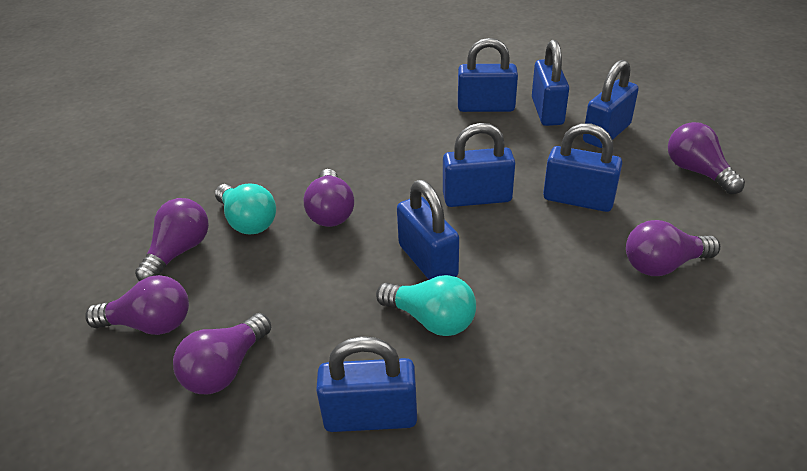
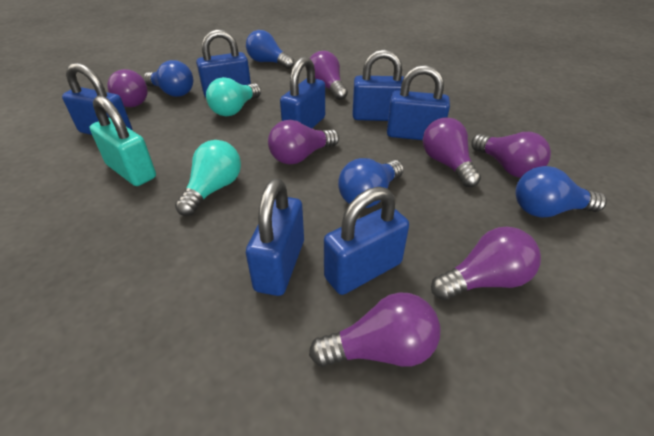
blue light bulb: 0 -> 4
purple light bulb: 6 -> 7
turquoise padlock: 0 -> 1

